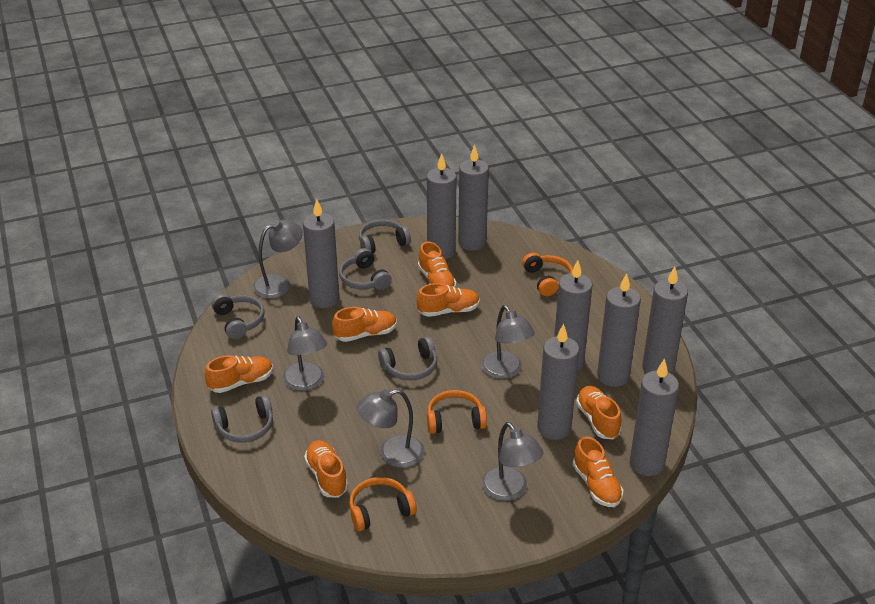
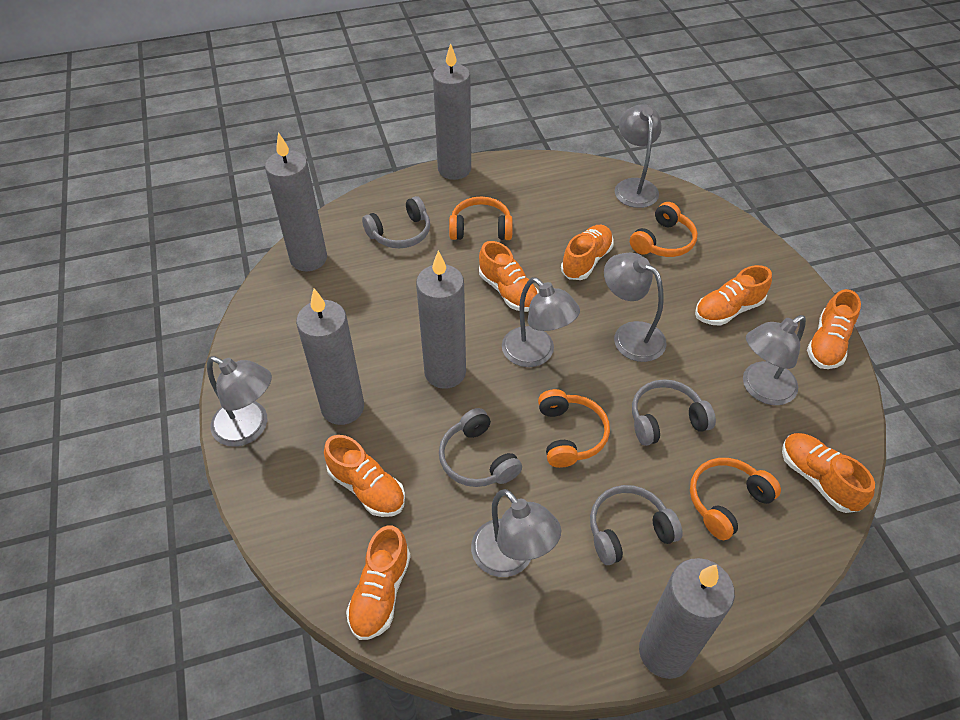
grey candle: 8 -> 5
grey headphones: 5 -> 4
grey lamp: 5 -> 6
orange headphones: 3 -> 4

